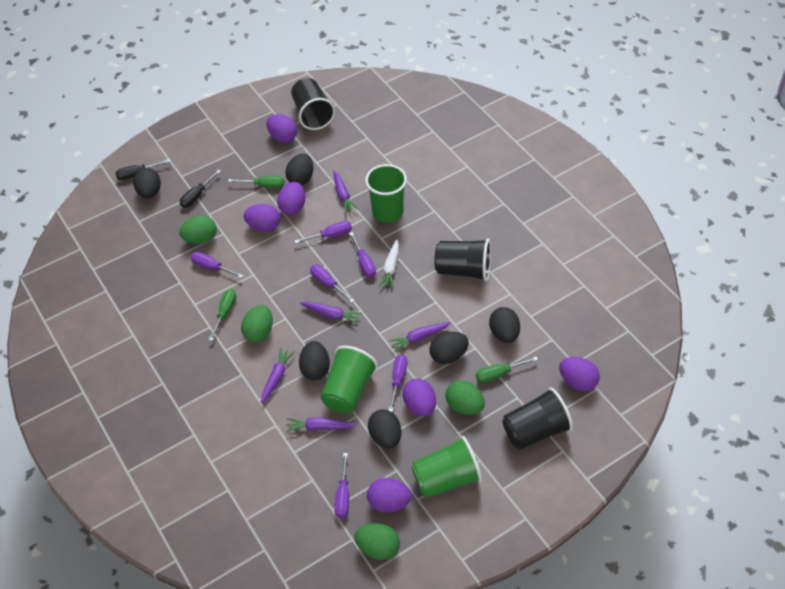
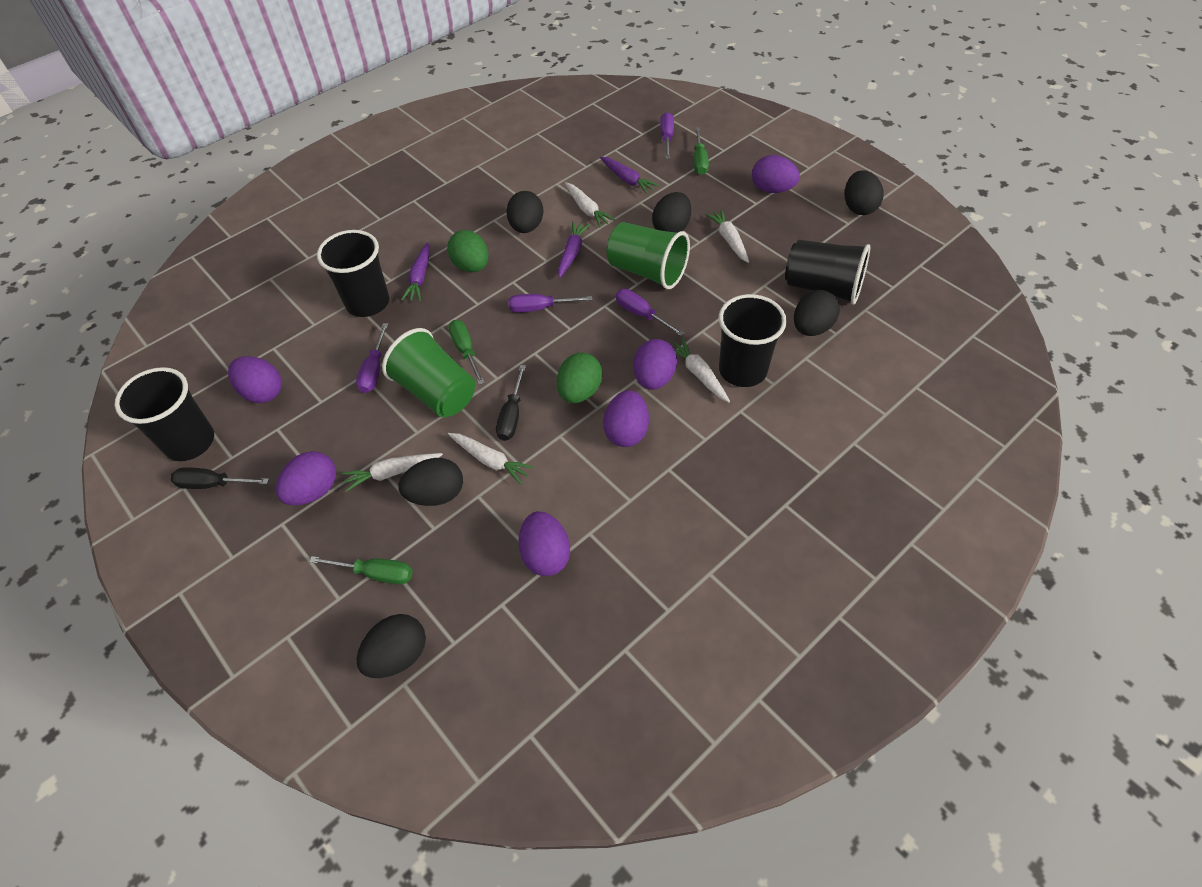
black cup: 3 -> 4
green cup: 3 -> 2
green egg: 4 -> 2
purple carrot: 5 -> 3
purple screwdriver: 6 -> 4
white carrot: 1 -> 5

